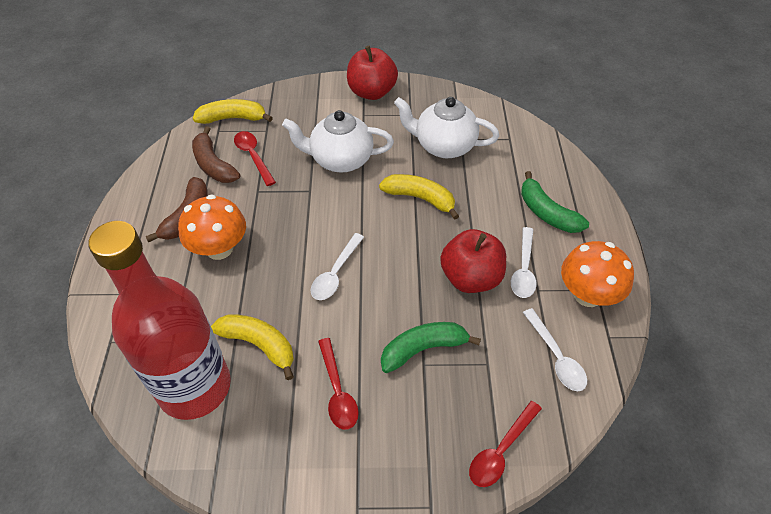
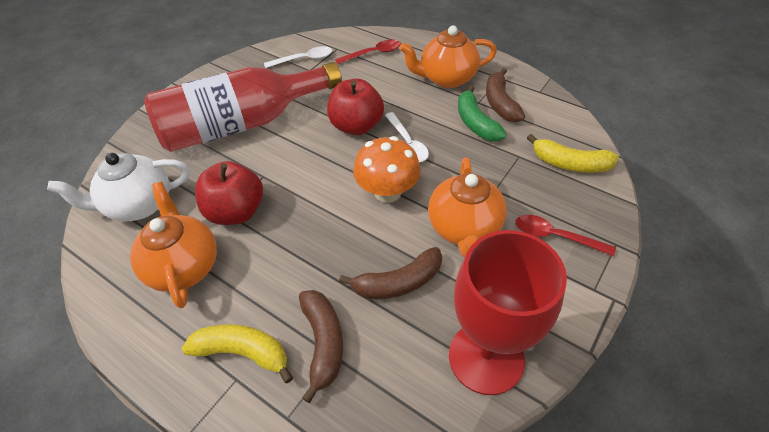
brown banana: 2 -> 3
green banana: 2 -> 1
orange mushroom: 2 -> 1
orange teapot: 0 -> 3
red goblet: 0 -> 1
red spoon: 3 -> 2
white spoon: 3 -> 2
white teapot: 2 -> 1
yellow banana: 3 -> 2

